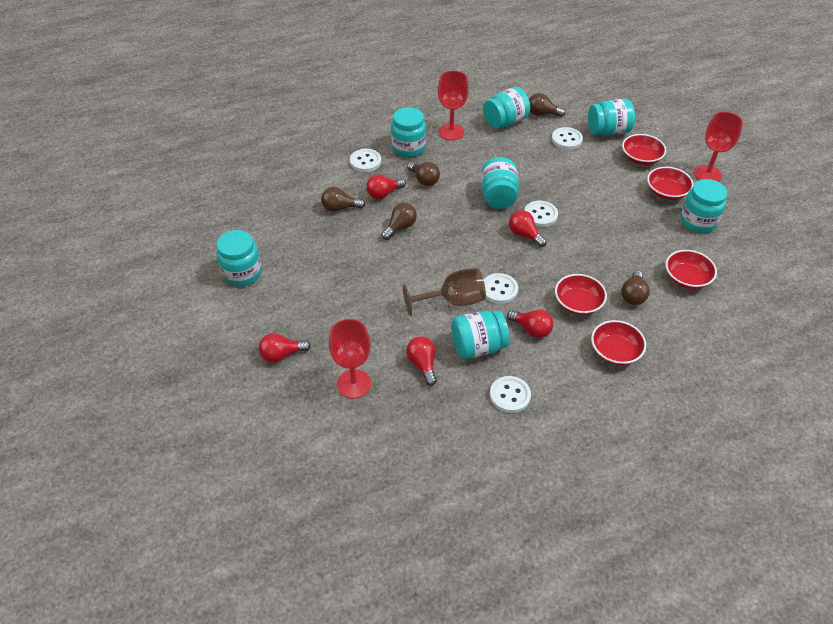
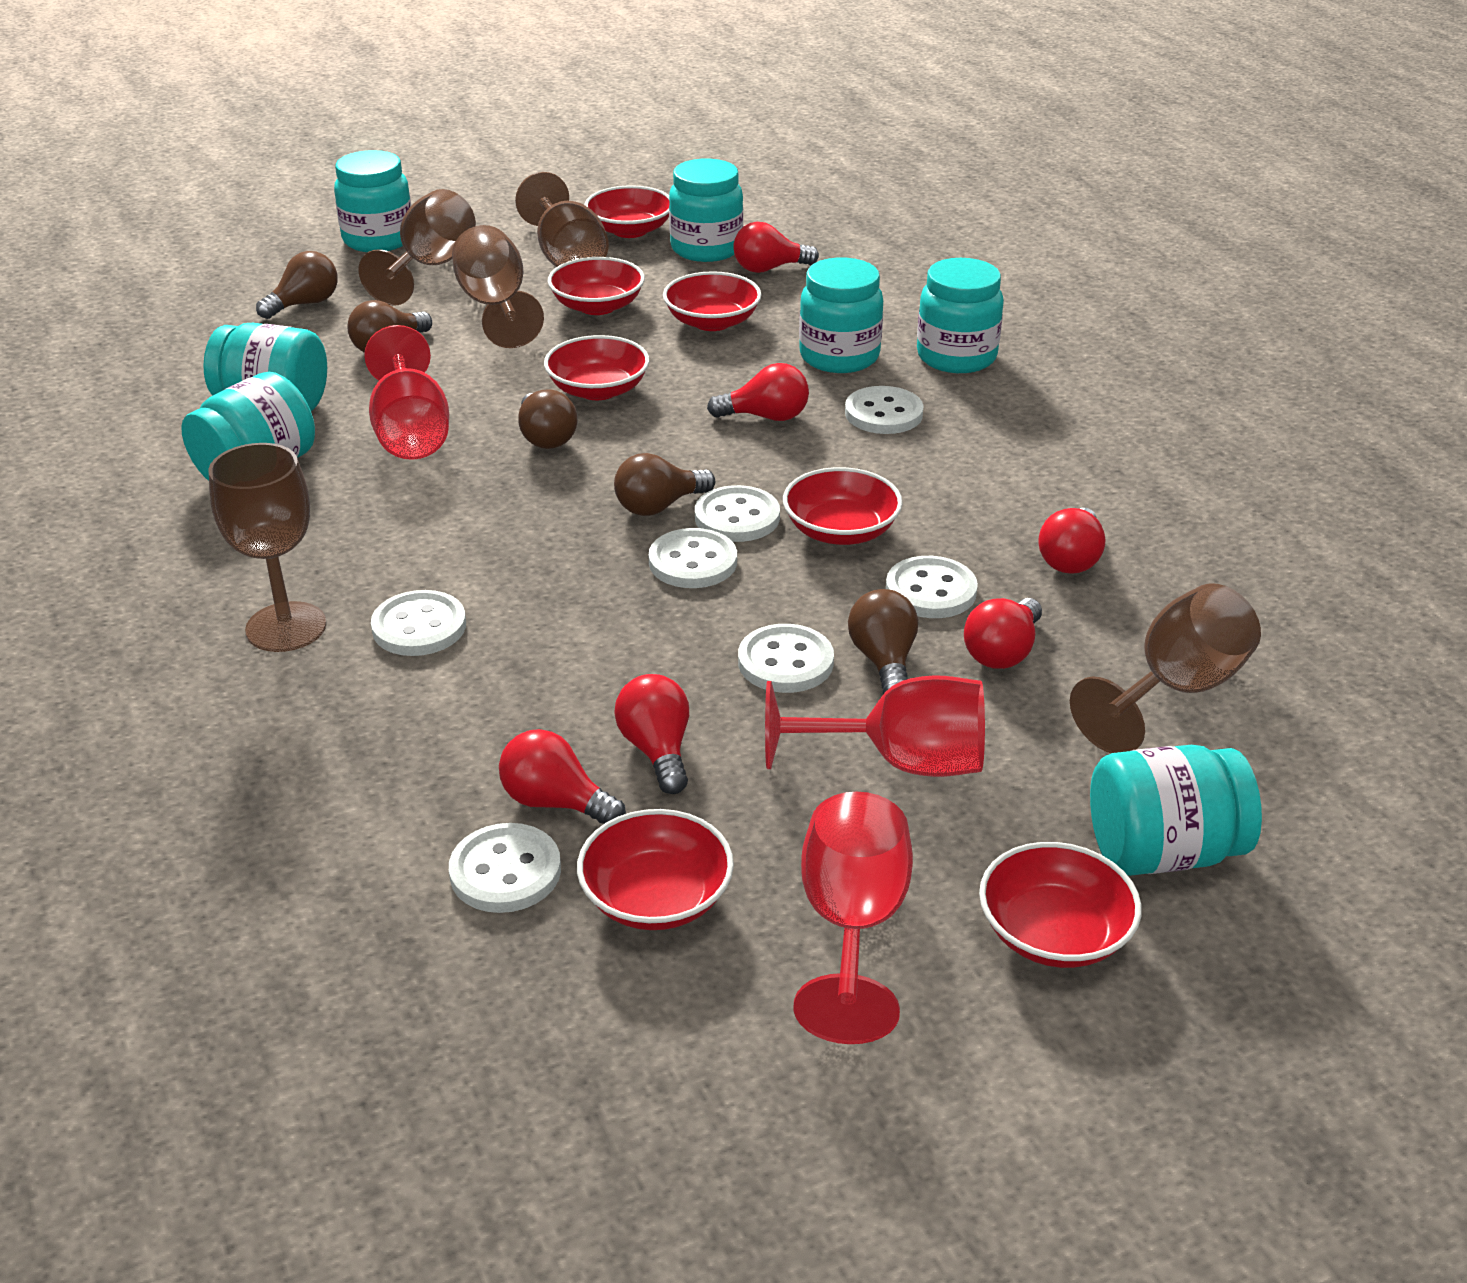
brown goblet: 1 -> 5
red bowl: 5 -> 7
red light bulb: 5 -> 6
white button: 5 -> 7

